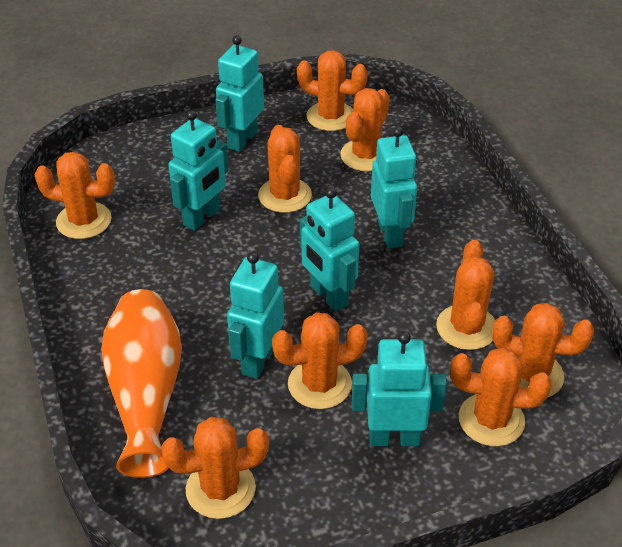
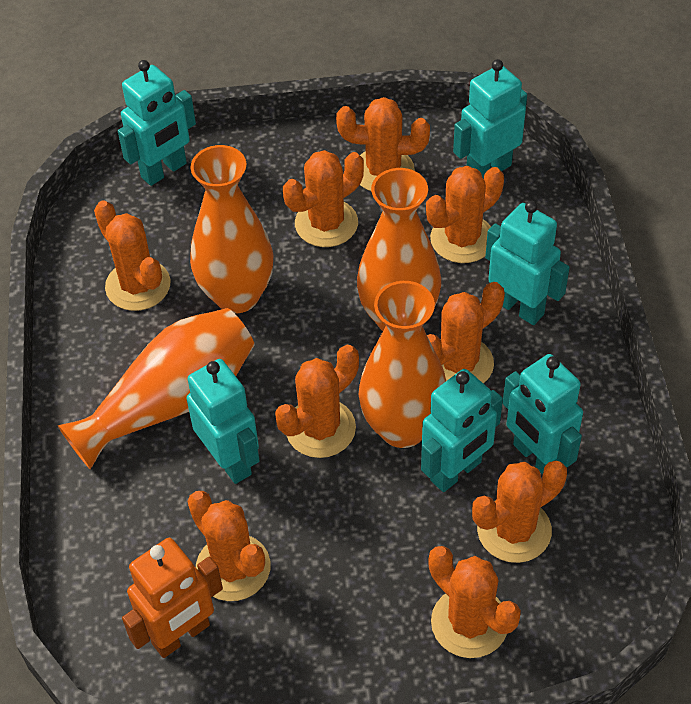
orange robot: 0 -> 1
orange vase: 1 -> 4

